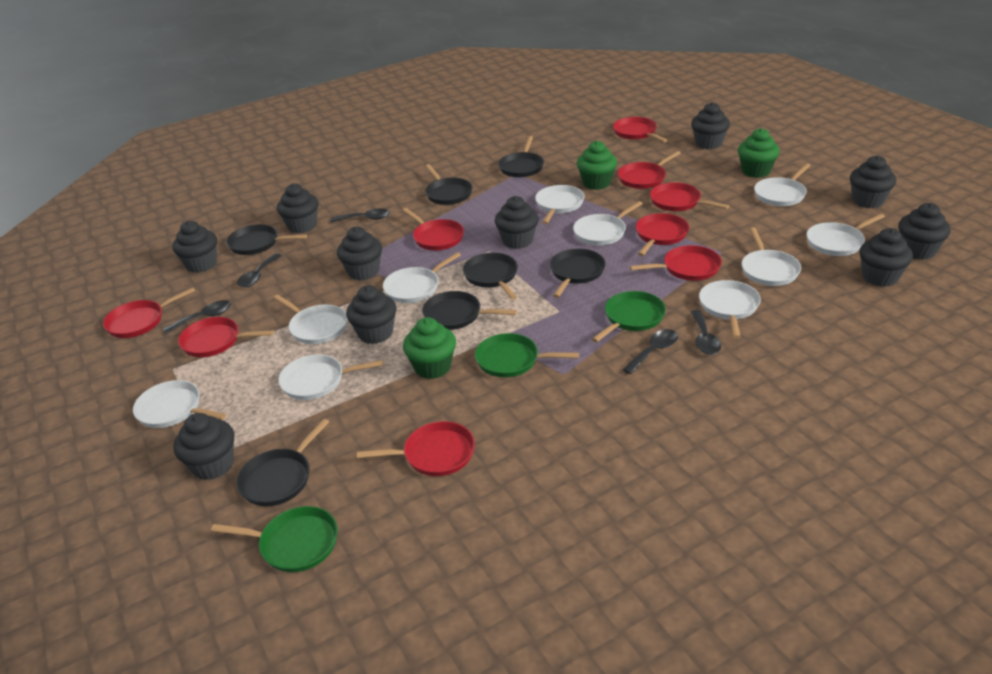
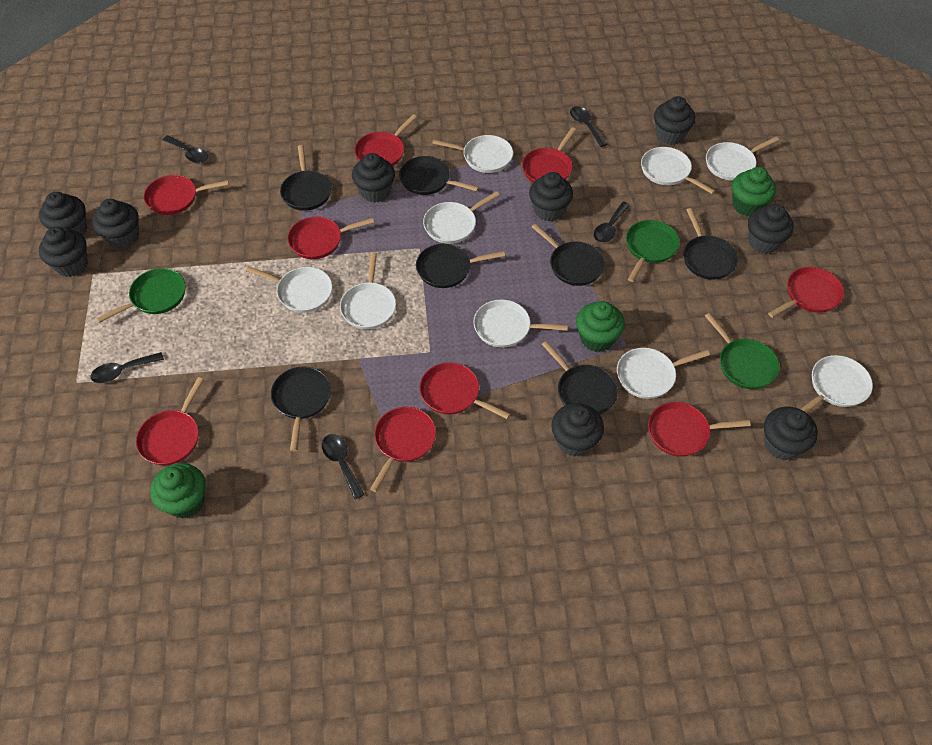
black cupcake: 10 -> 9
white pan: 10 -> 9

